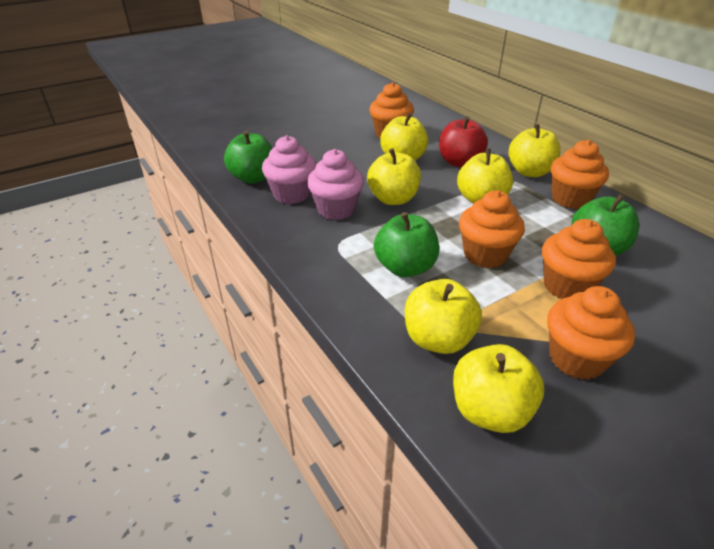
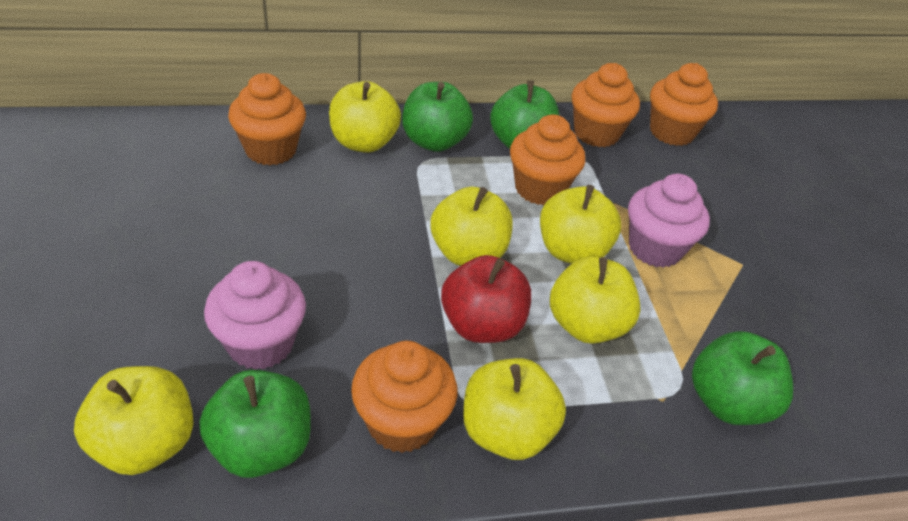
green apple: 3 -> 4

